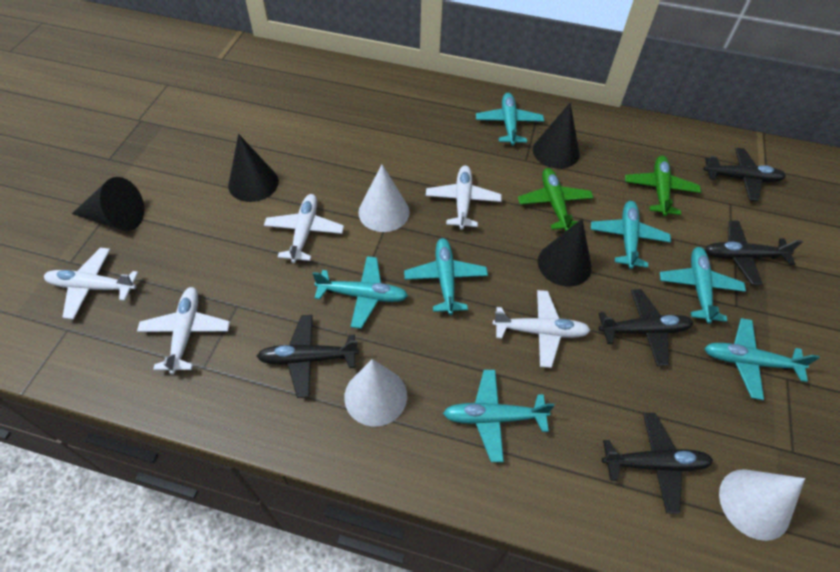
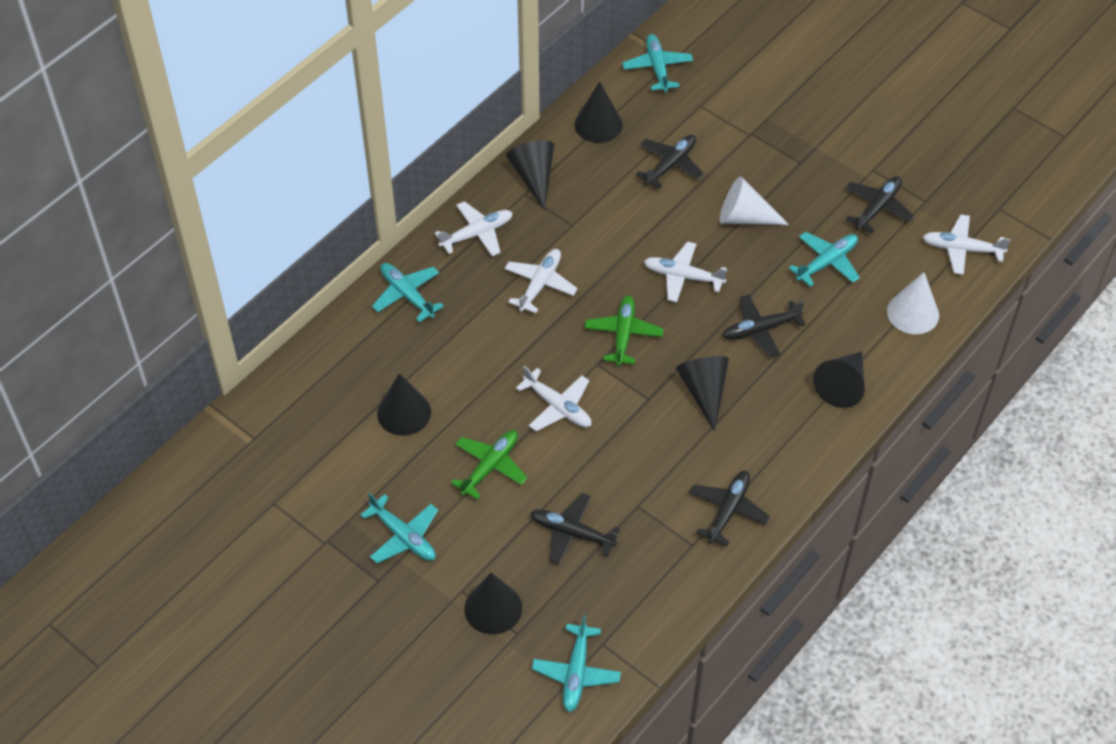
black cone: 4 -> 6
turquoise plane: 7 -> 5
white cone: 3 -> 2

